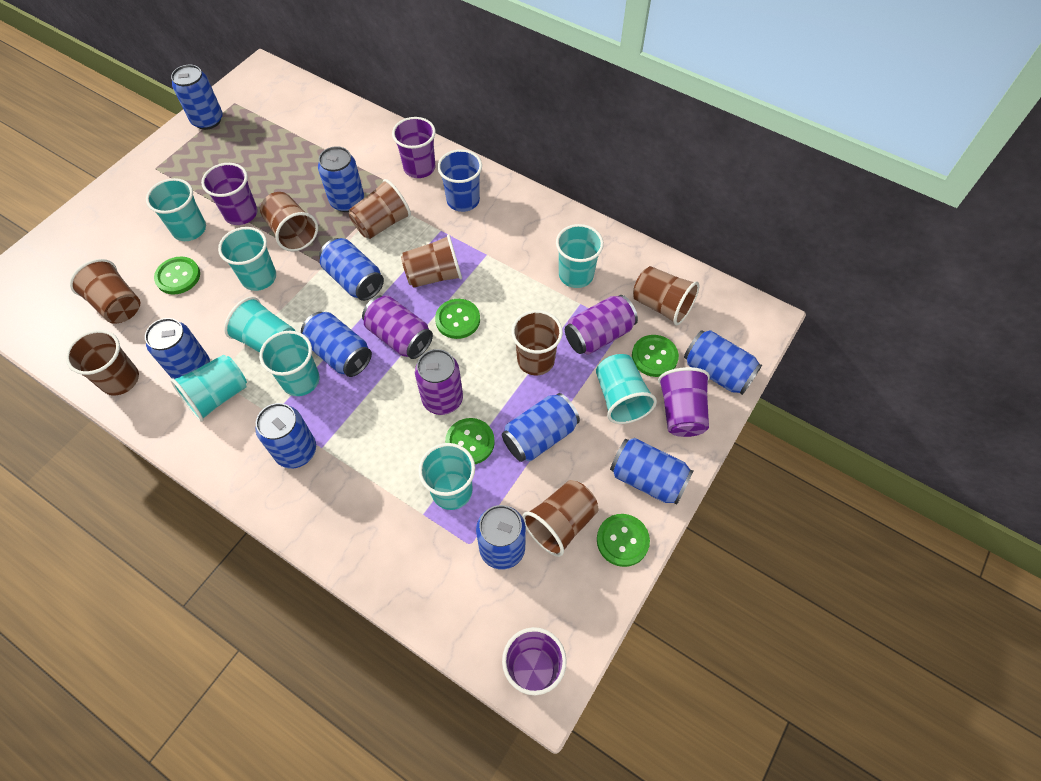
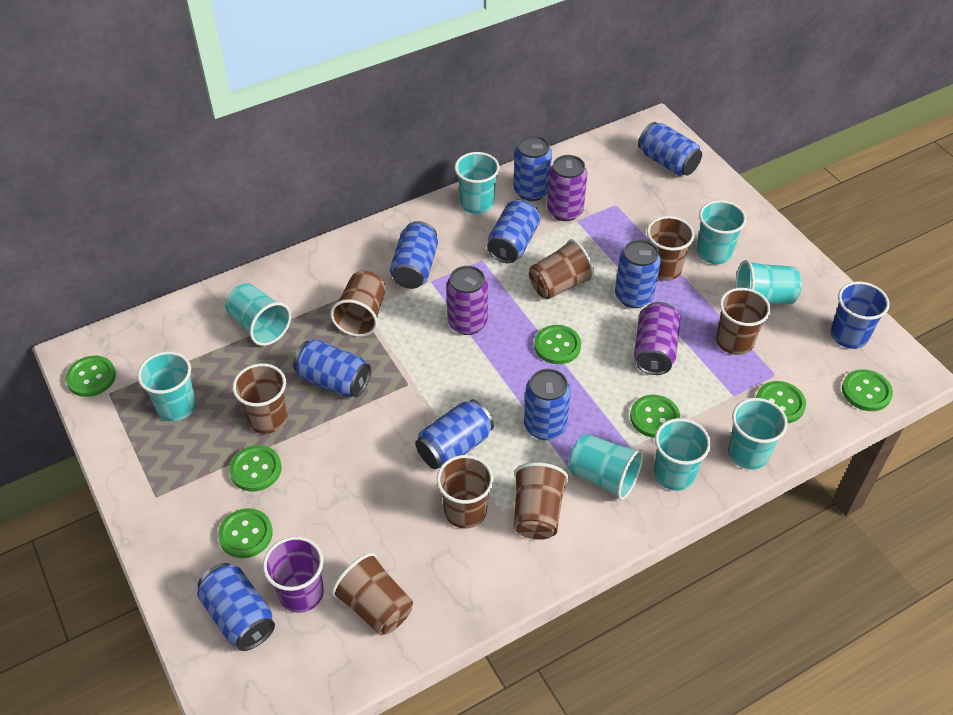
blue can: 10 -> 9
green button: 5 -> 7
purple cup: 4 -> 1

